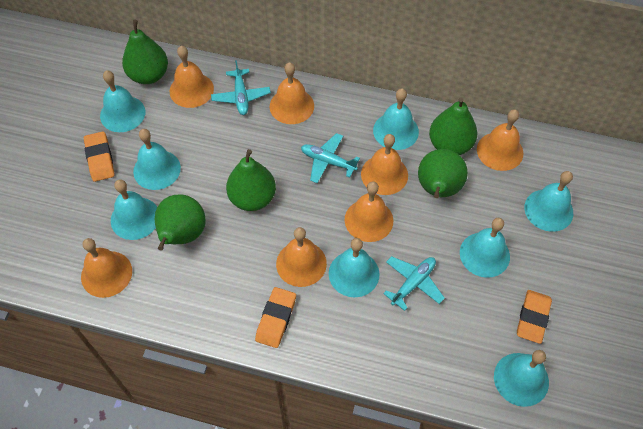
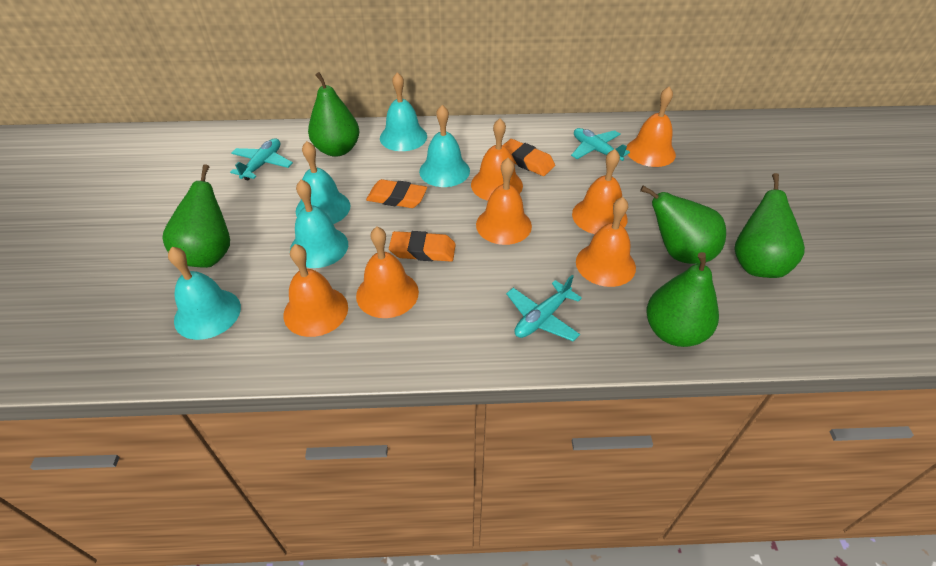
turquoise bell: 8 -> 5

